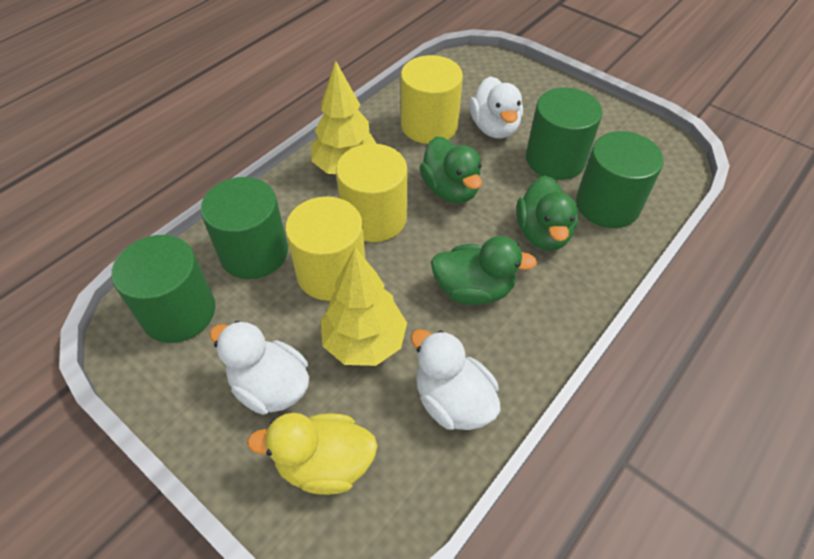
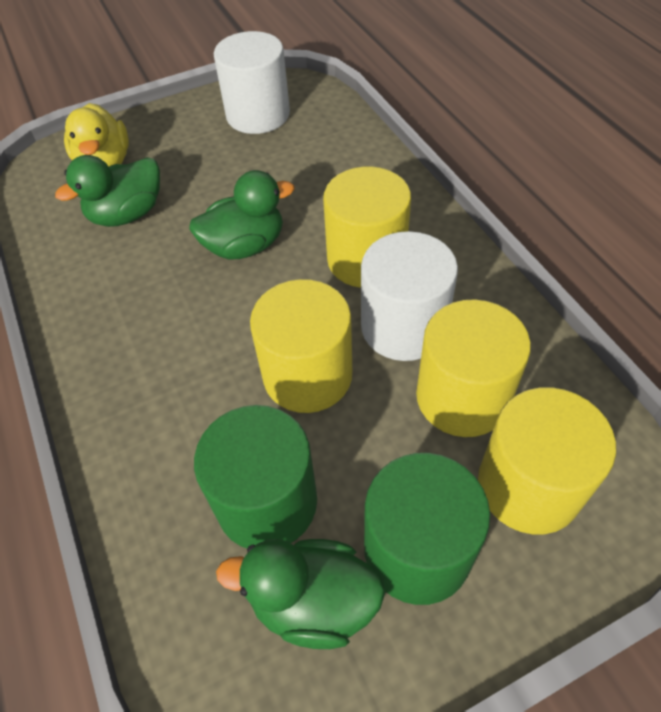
green cylinder: 4 -> 2
white cylinder: 0 -> 2
white duck: 3 -> 0
yellow cylinder: 3 -> 4
yellow tree: 2 -> 0

